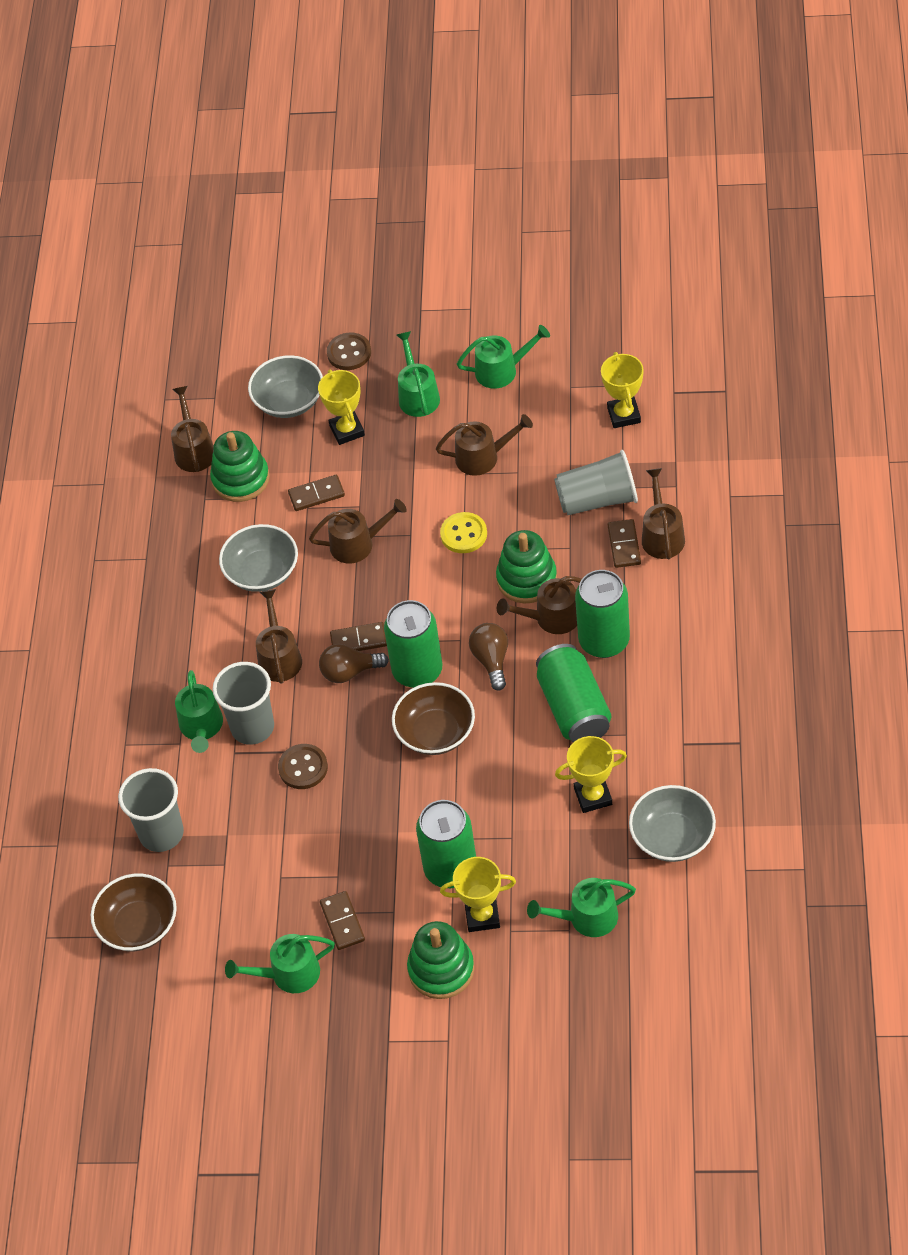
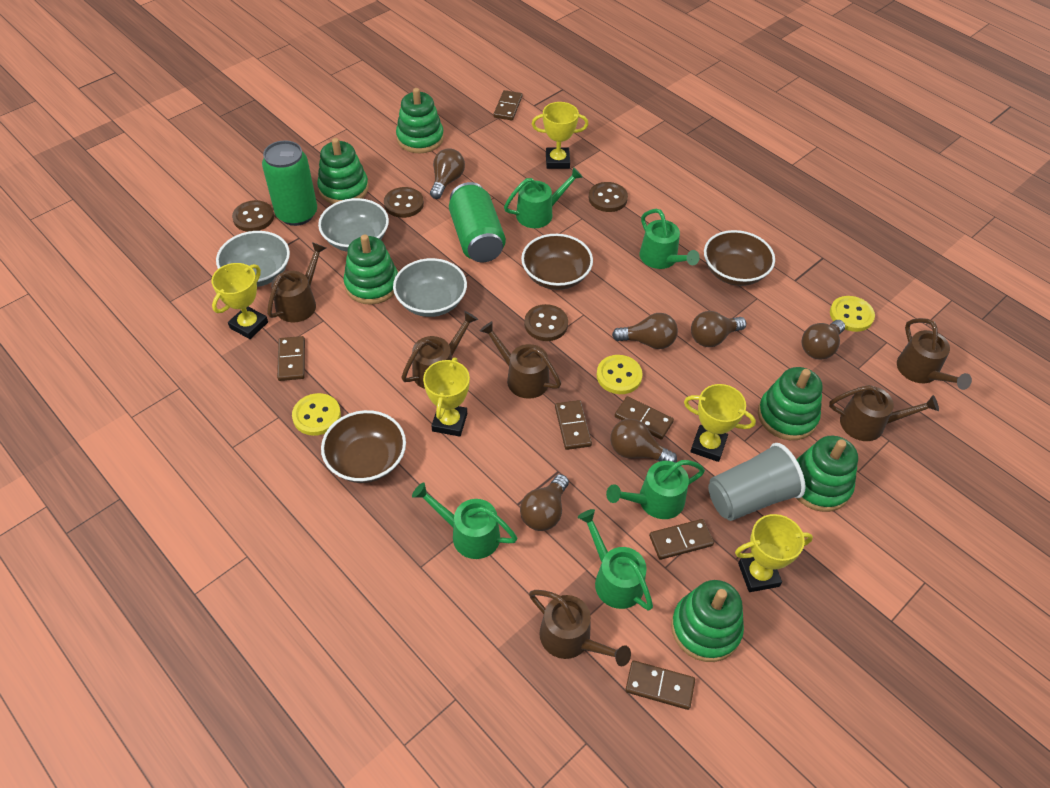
brown bowl: 2 -> 3
brown button: 2 -> 4
brown domino: 4 -> 6
brown light bulb: 2 -> 6
green can: 4 -> 2
green stacking toy: 3 -> 6
grey cup: 3 -> 1
yellow button: 1 -> 3
yellow trophy: 4 -> 5

